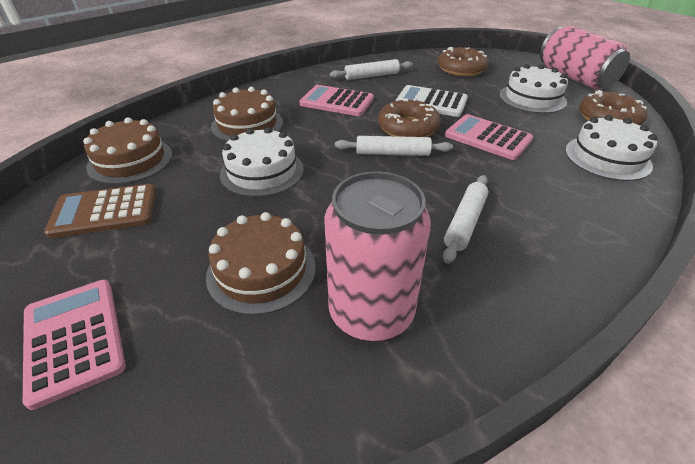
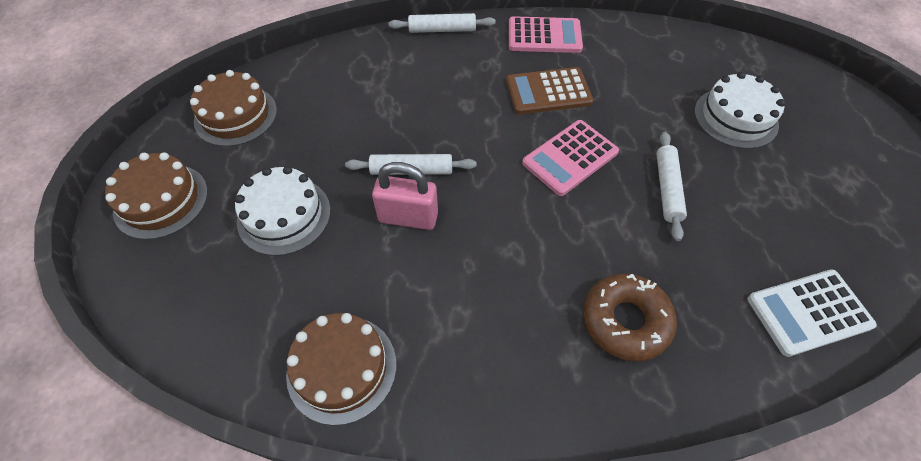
brown donut: 3 -> 1
pink calculator: 3 -> 2
pink can: 2 -> 0
pink padlock: 0 -> 1
white cake: 3 -> 2

